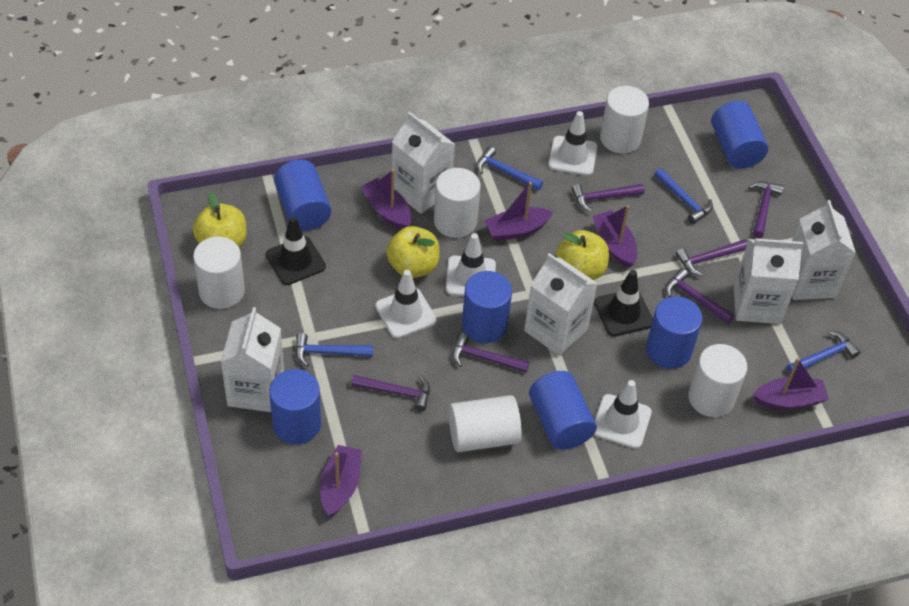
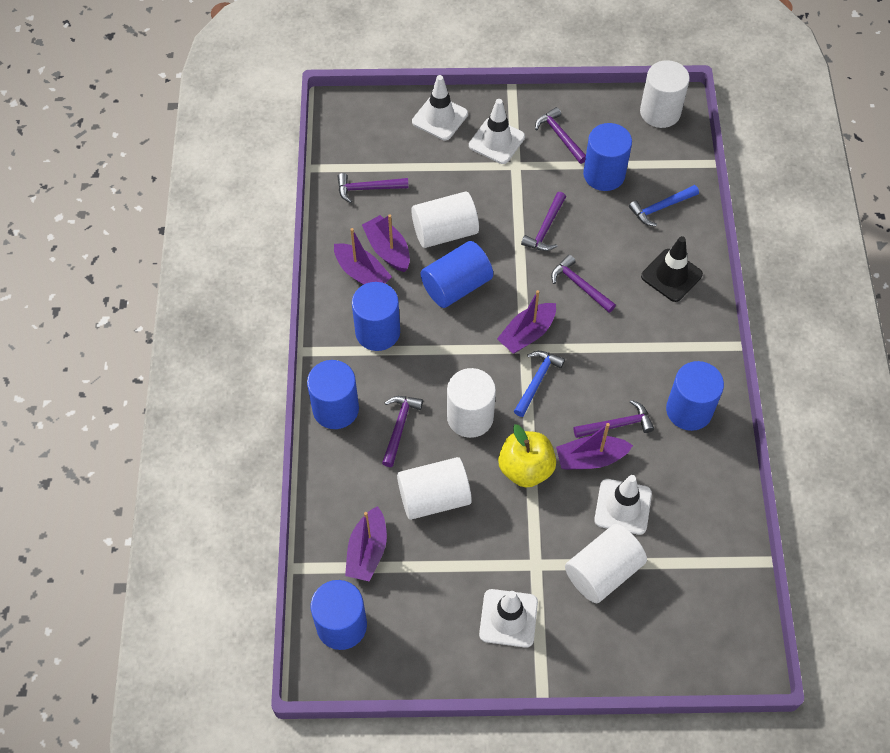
black traffic cone: 2 -> 1
blue hammer: 4 -> 2
white carton: 5 -> 0
yellow apple: 3 -> 1

